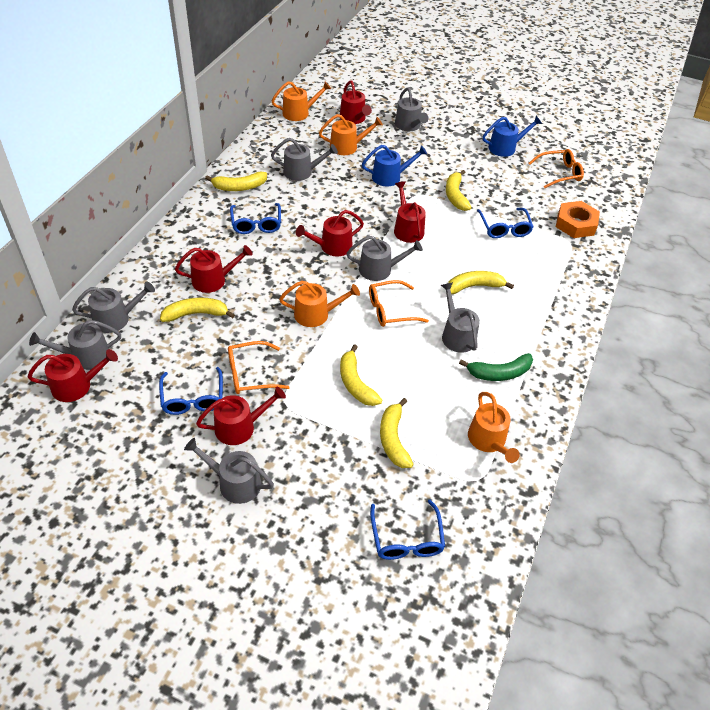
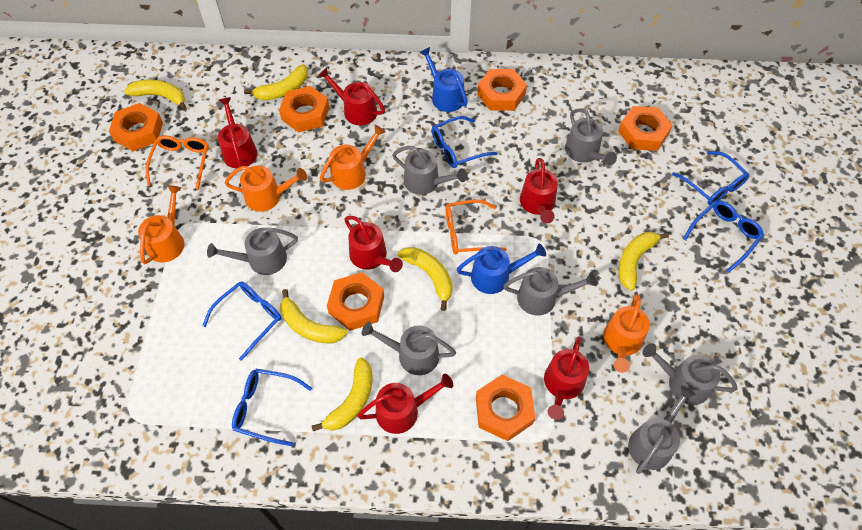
blue glasses: 4 -> 5
green banana: 1 -> 0
orange glasses: 3 -> 2
orange nut: 1 -> 6

